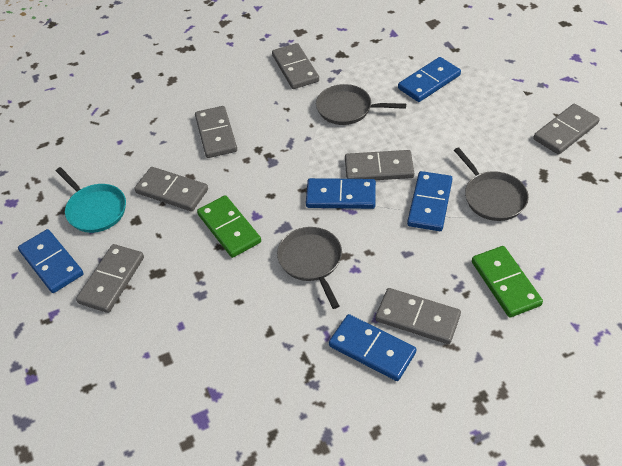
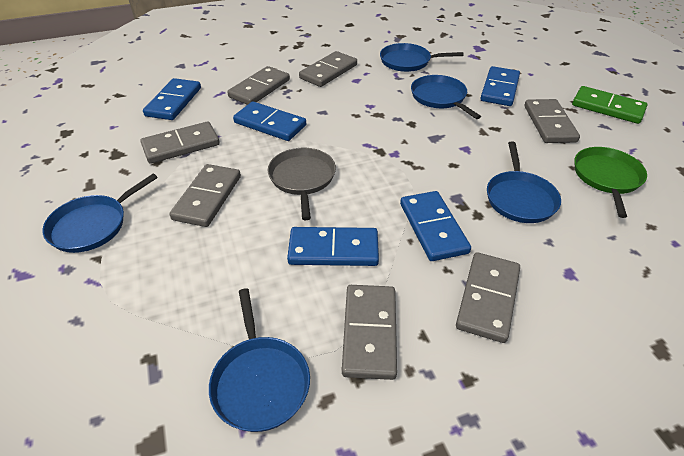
blue pan: 0 -> 5
green domino: 2 -> 1
green pan: 0 -> 1
grey pan: 3 -> 1
turquoise pan: 1 -> 0

